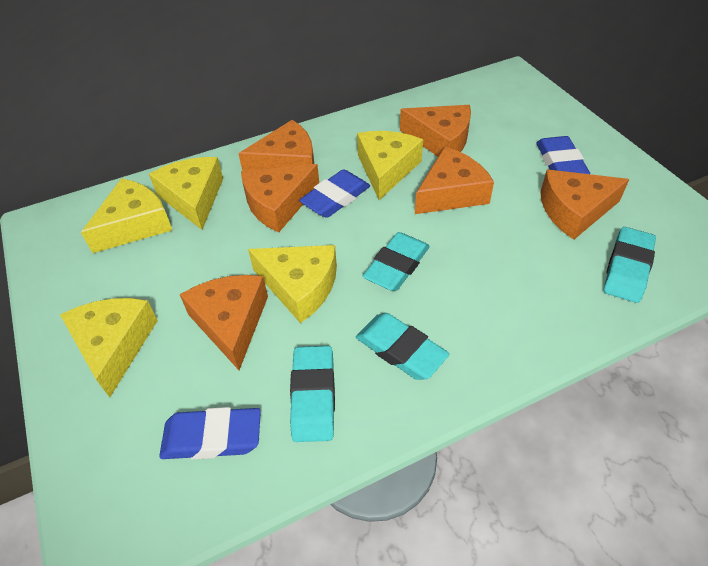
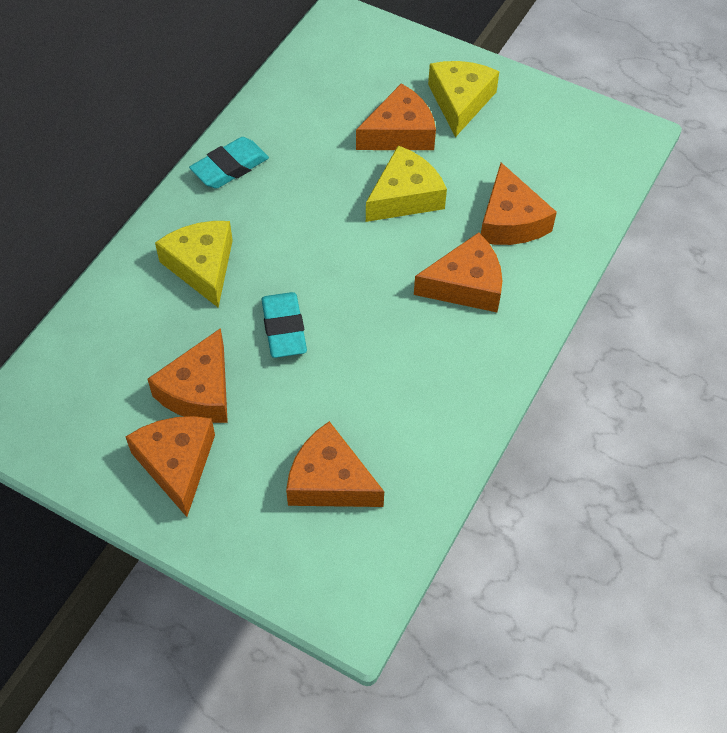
blue eraser: 3 -> 0
turquoise eraser: 4 -> 2
yellow cheese: 5 -> 3

